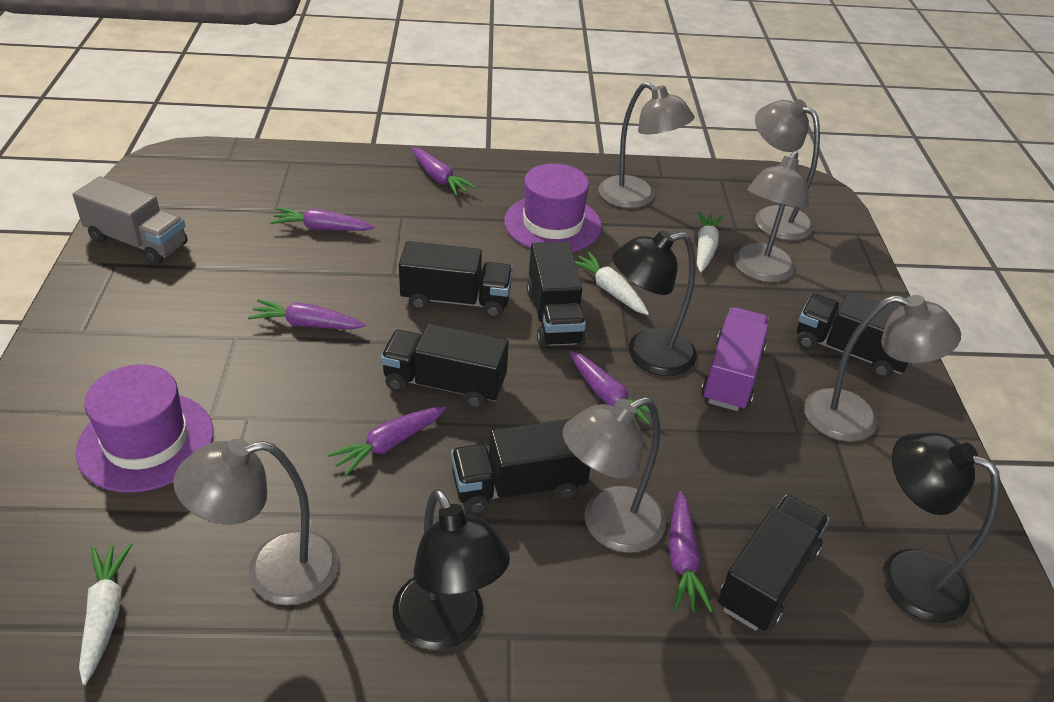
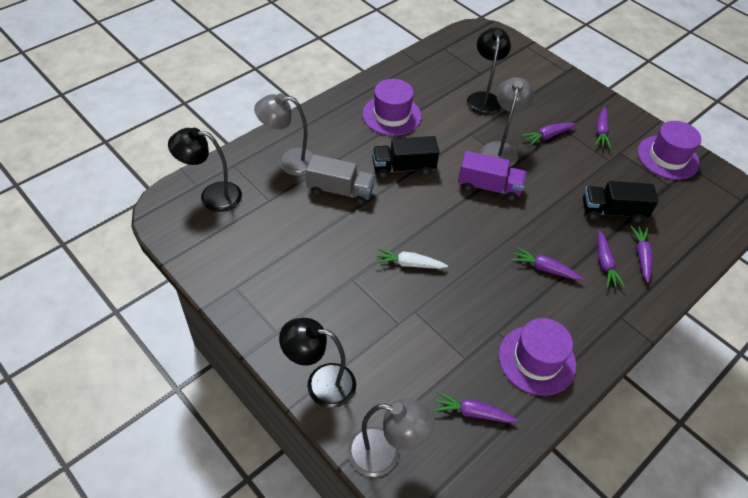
black truck: 6 -> 2
grey lamp: 6 -> 3
purple hat: 2 -> 3
white carrot: 3 -> 1

